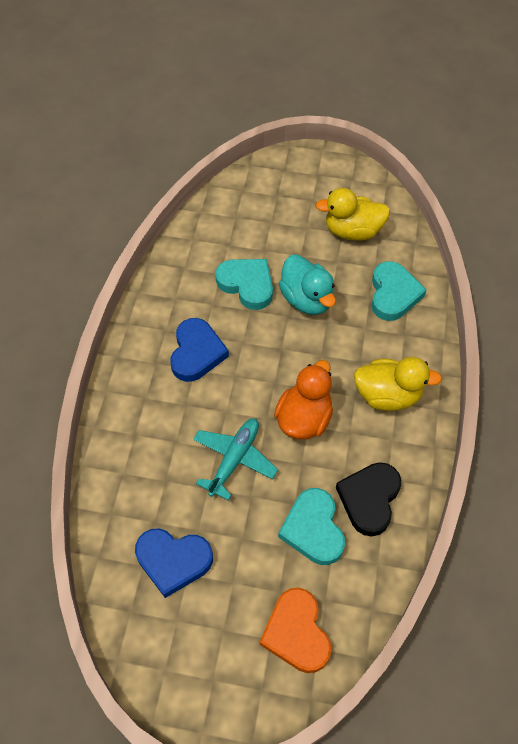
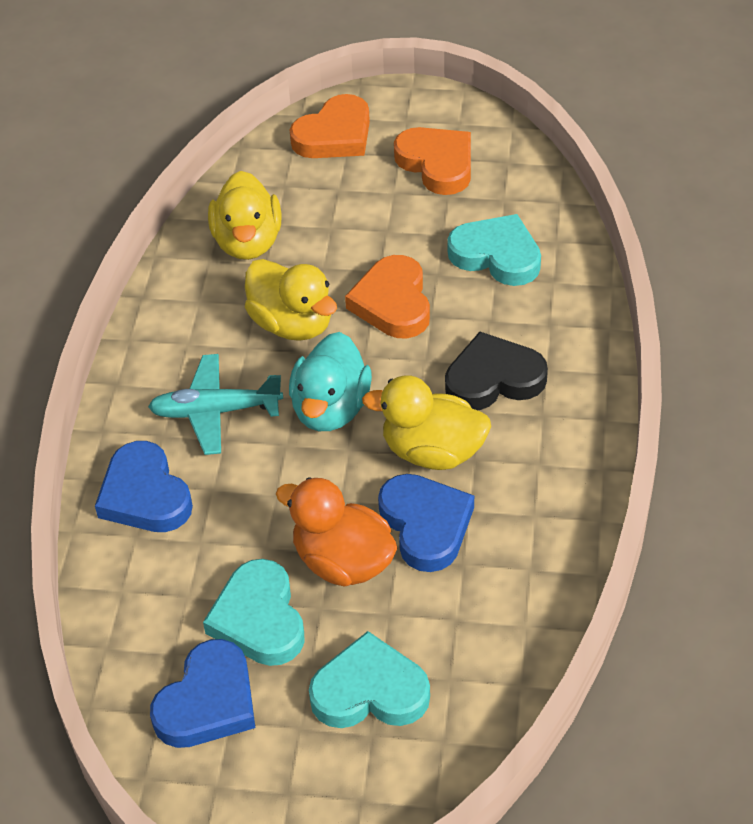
blue heart: 2 -> 3
orange heart: 1 -> 3
yellow duck: 2 -> 3

